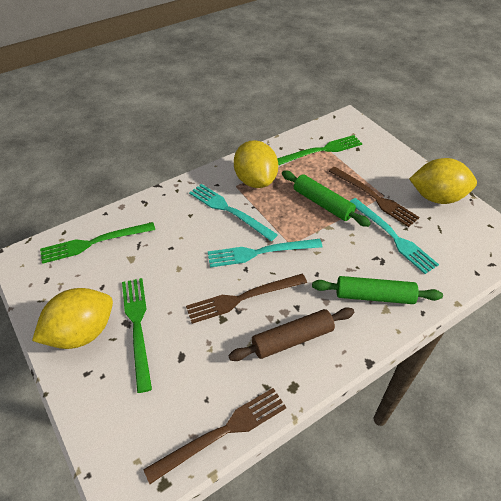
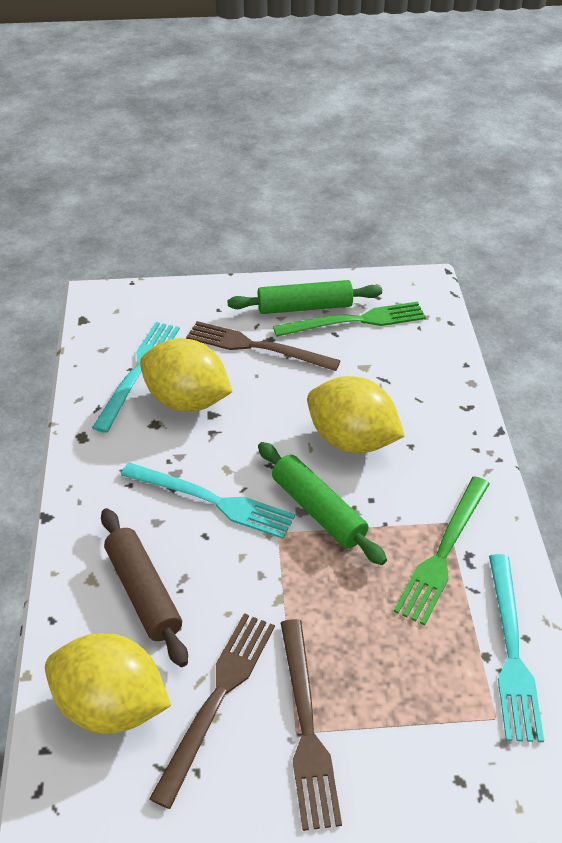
green fork: 3 -> 2

